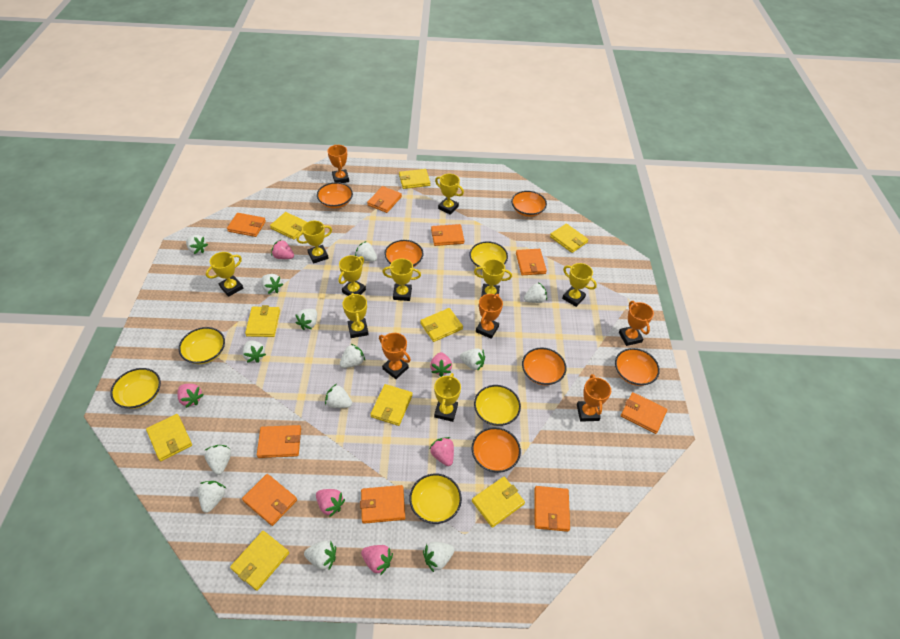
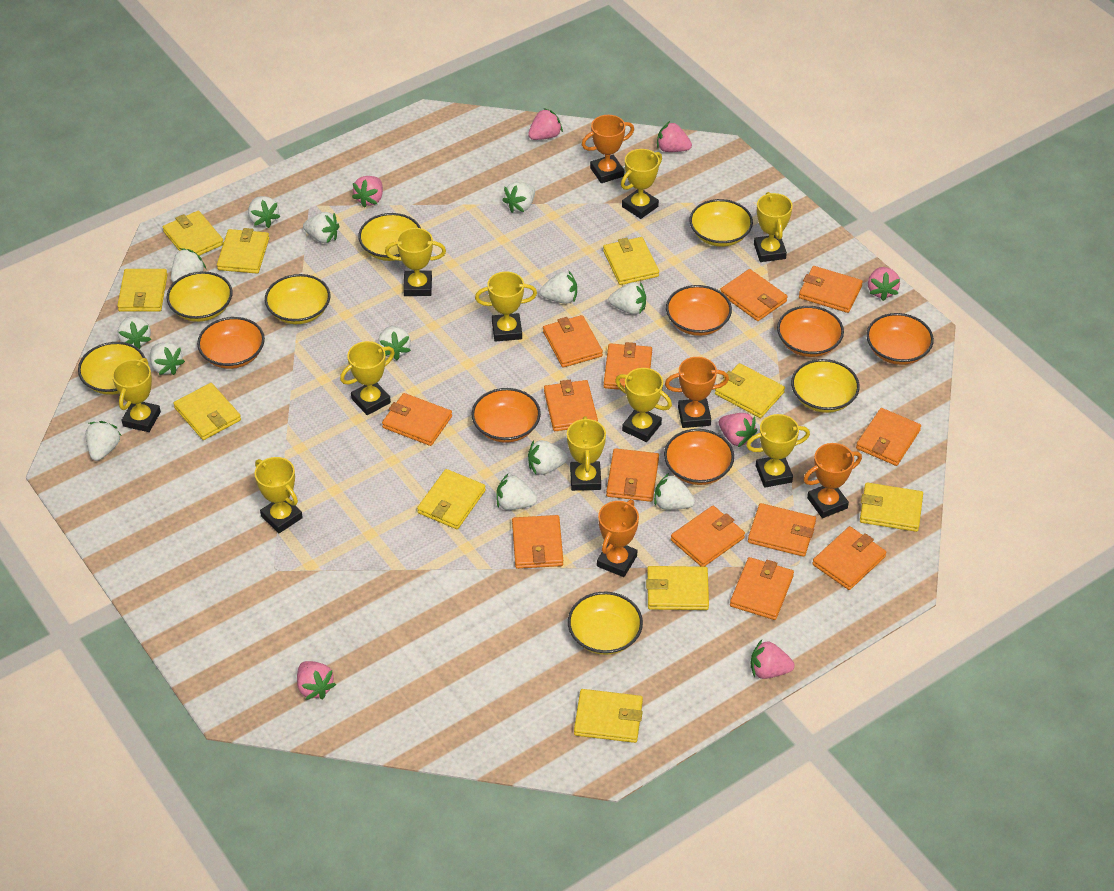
orange trophy: 5 -> 4
orange wallet: 9 -> 13
pink strawberry: 6 -> 7
yellow bowl: 5 -> 7
yellow trophy: 9 -> 10
yellow wallet: 9 -> 10

